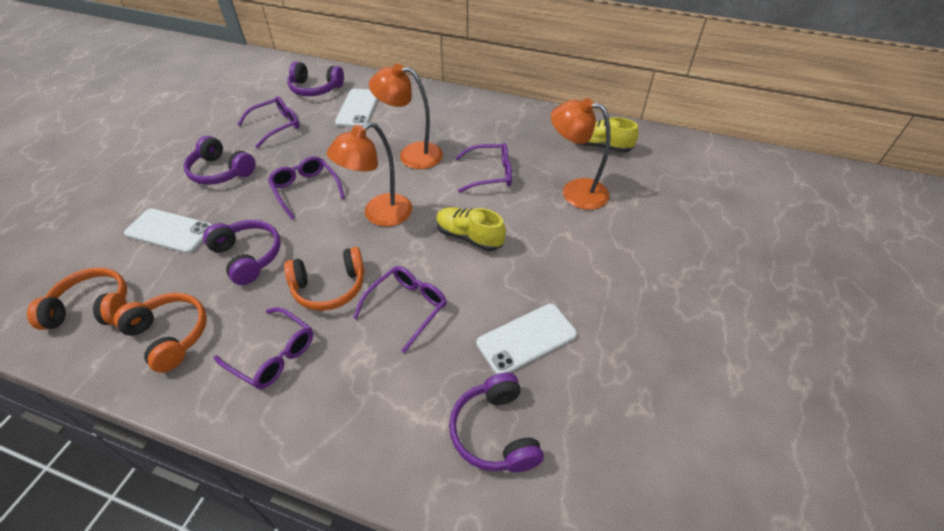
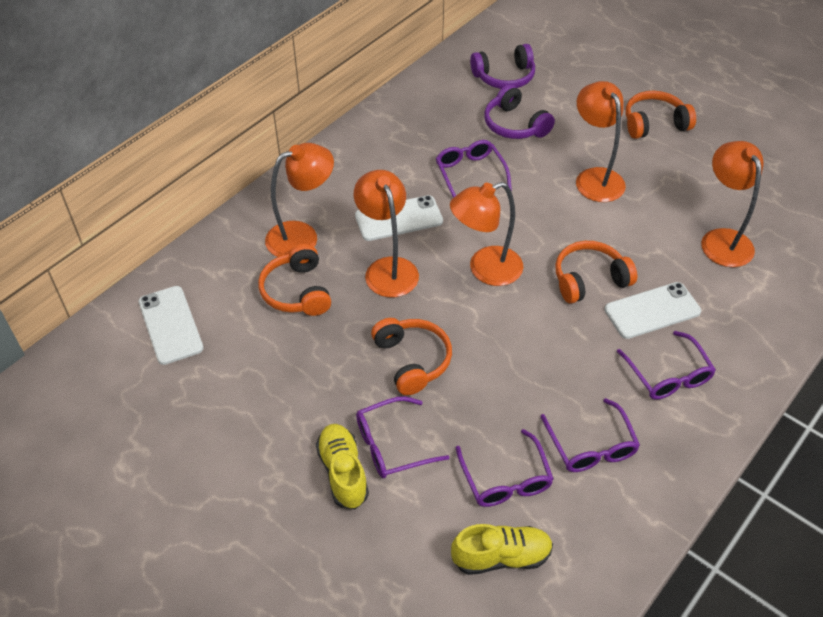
orange headphones: 3 -> 4
orange lamp: 3 -> 5
purple headphones: 4 -> 2

